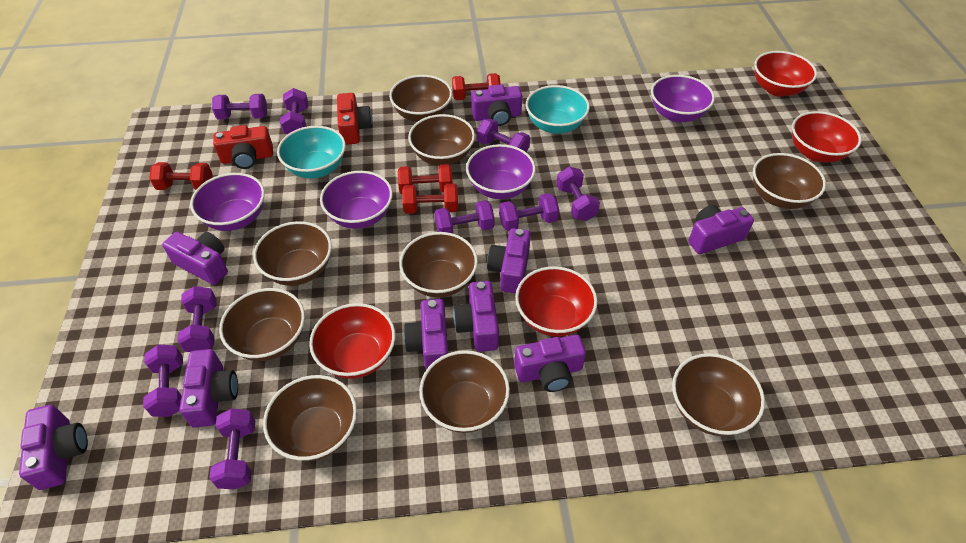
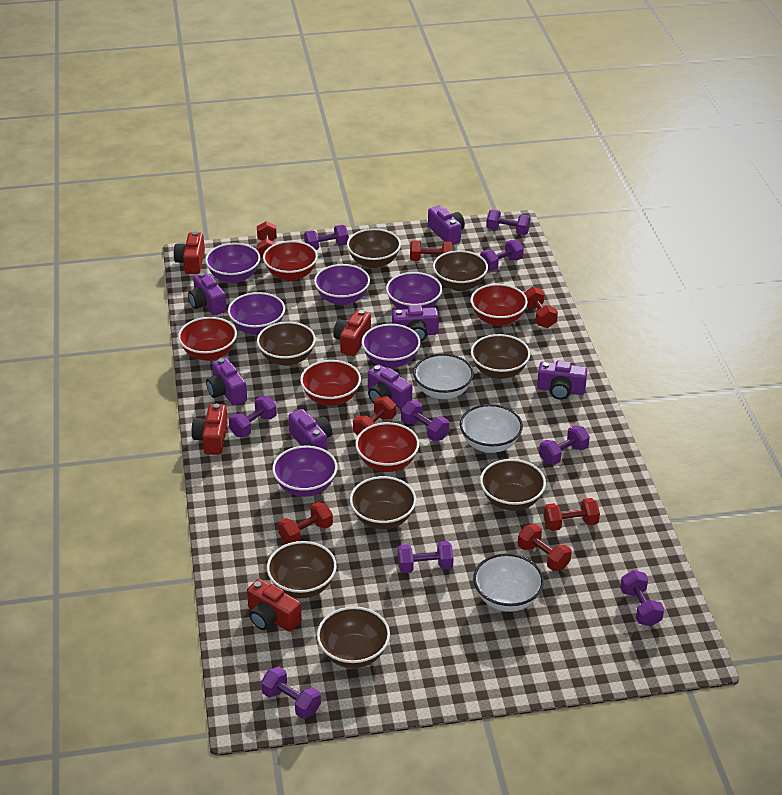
brown bowl: 9 -> 8
purple bowl: 4 -> 6
purple camera: 9 -> 7
red bowl: 4 -> 5
red camera: 2 -> 4
red dumbbell: 4 -> 7
turquoise bowl: 2 -> 0
white bowl: 0 -> 3

